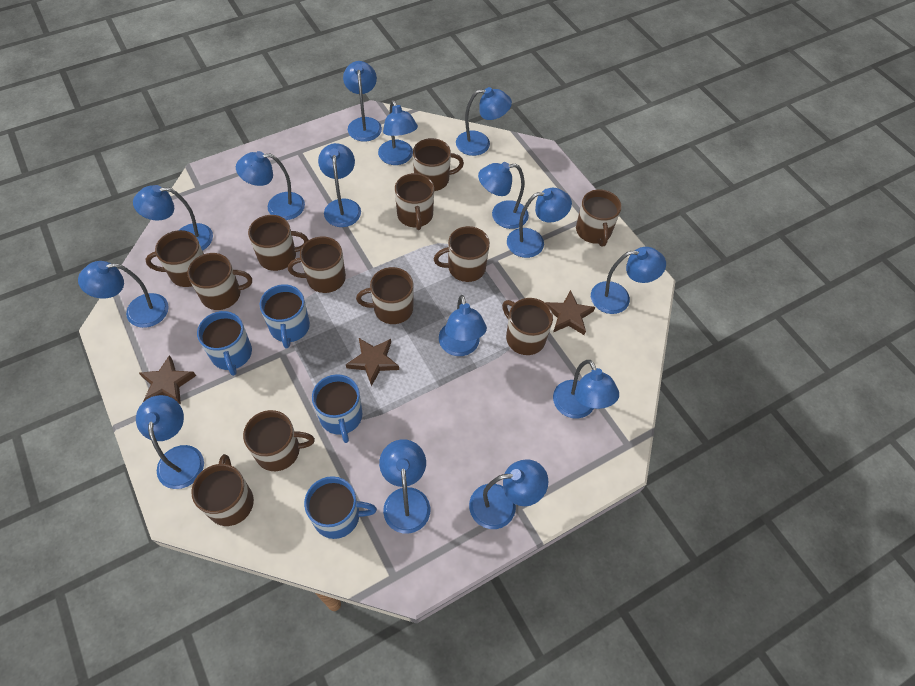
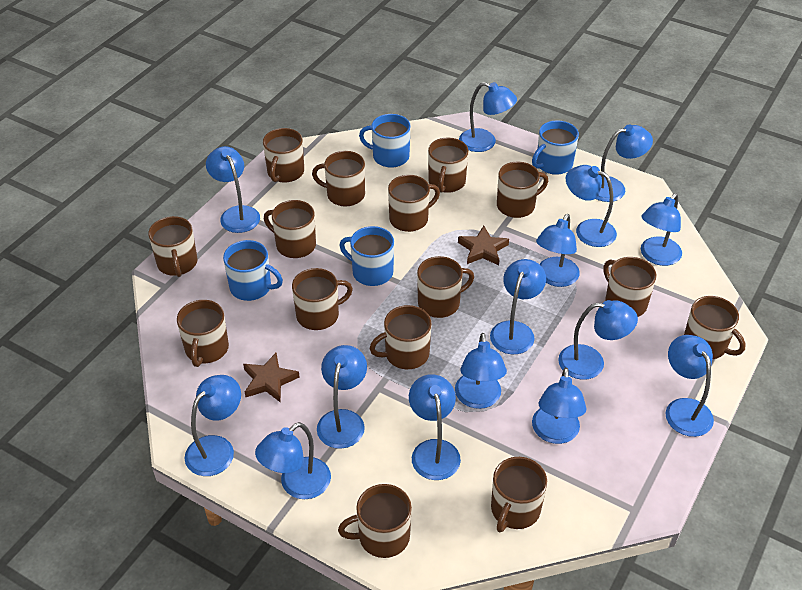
brown mug: 12 -> 15
brown star: 3 -> 2

